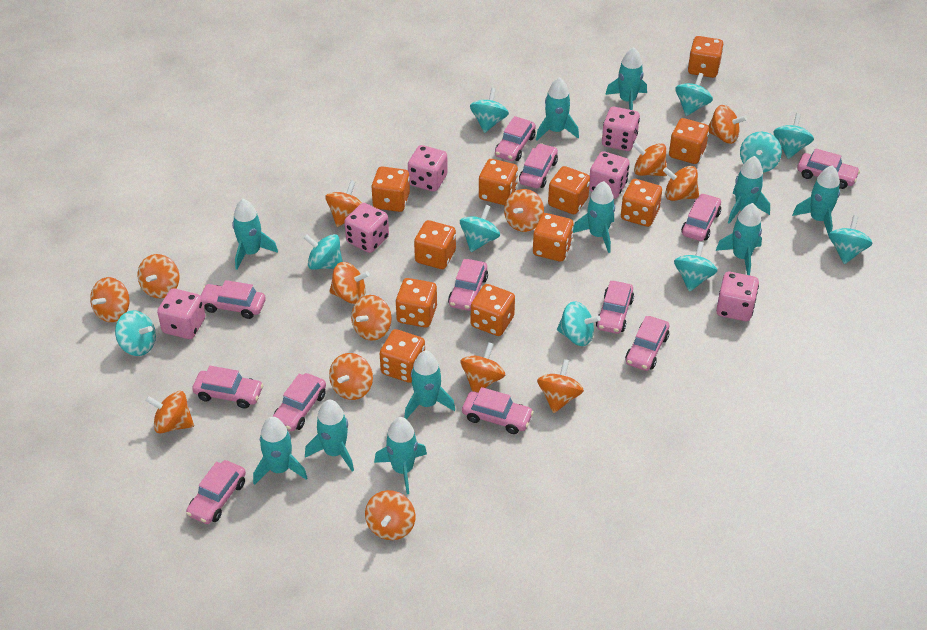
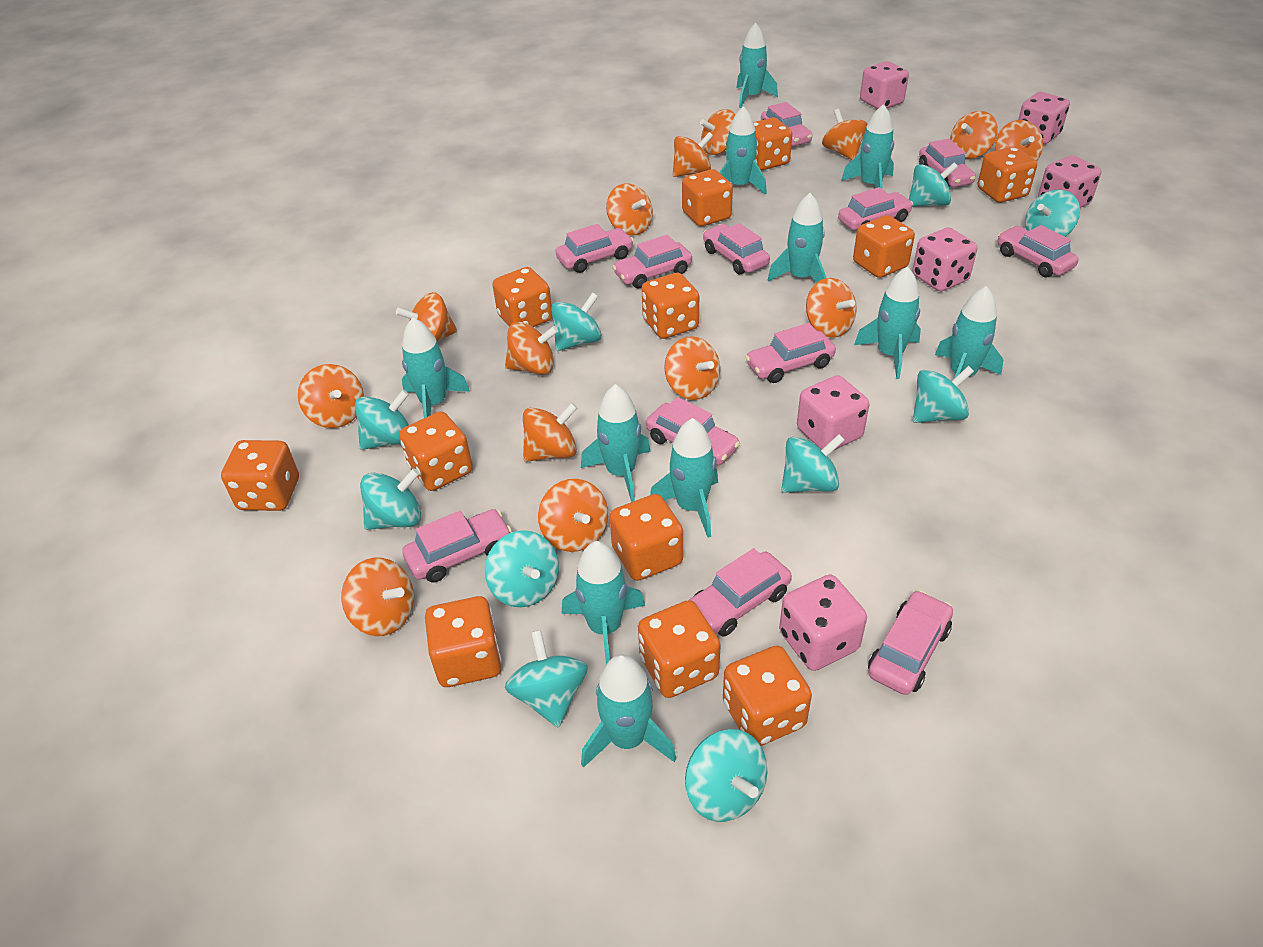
orange dice: 11 -> 12

